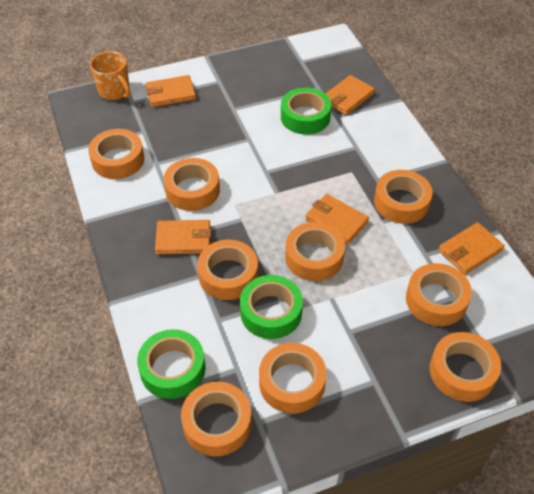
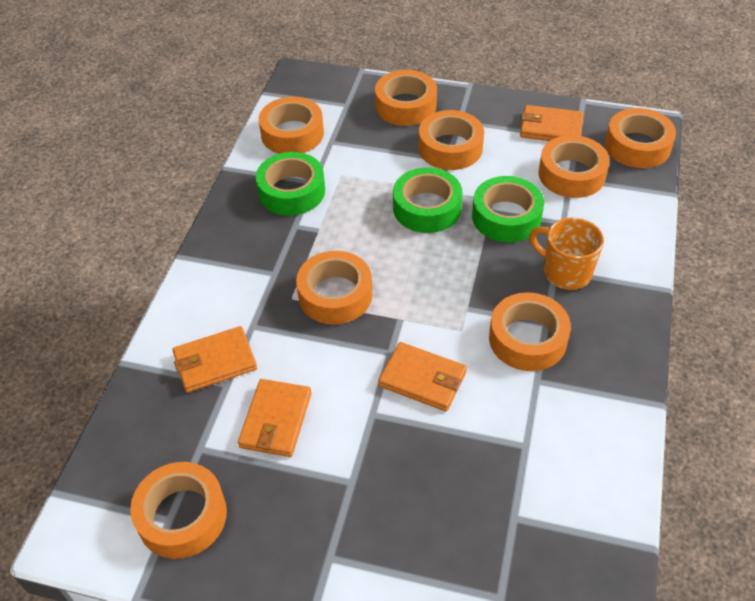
orange tape: 9 -> 8
orange wallet: 5 -> 4

